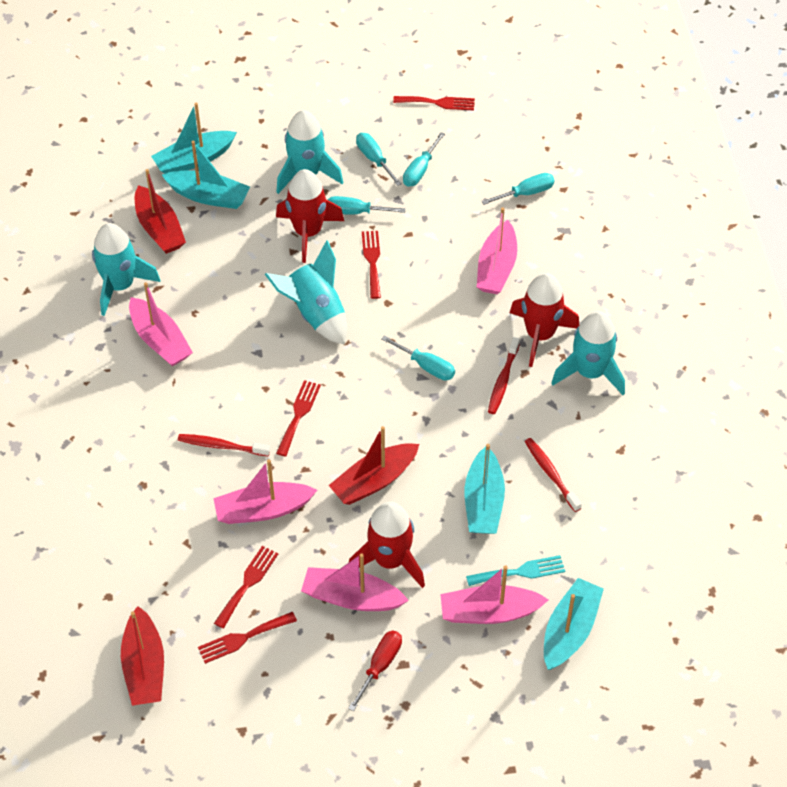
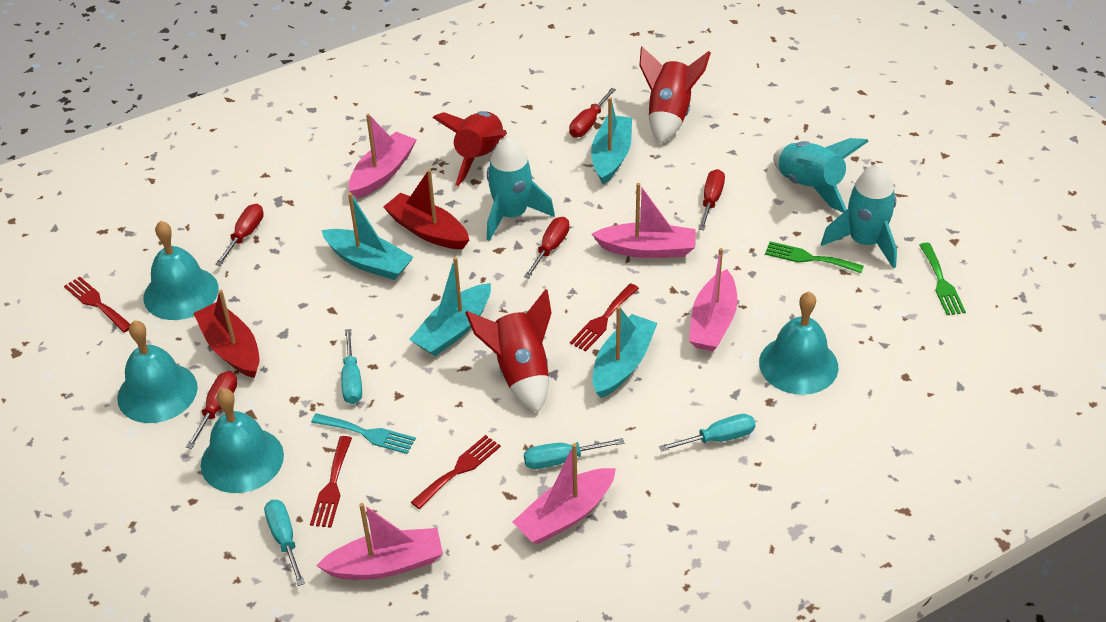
green fork: 0 -> 2
red boat: 3 -> 2
red fork: 5 -> 4
red screwdriver: 1 -> 5
red toothbrush: 3 -> 0
turquoise bell: 0 -> 4
turquoise rocket: 4 -> 3
turquoise screwdriver: 5 -> 4

